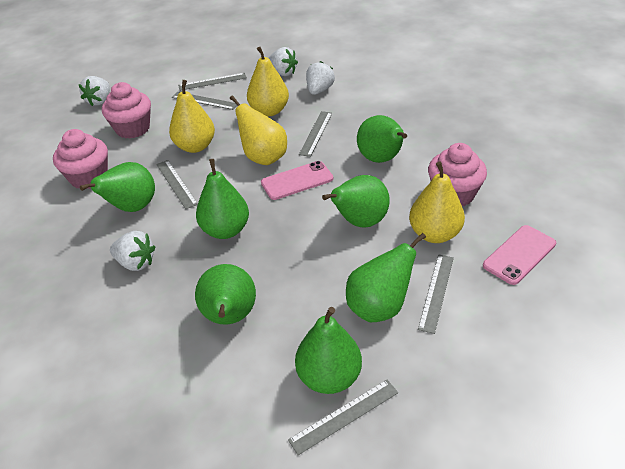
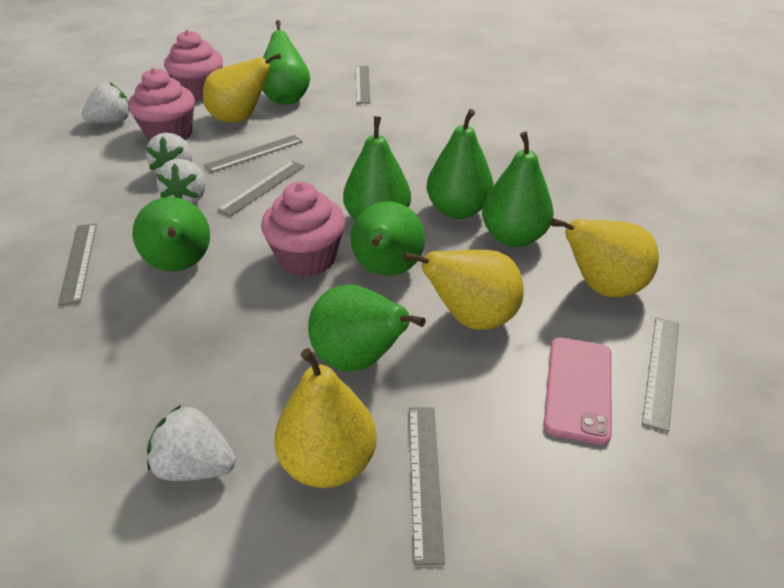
pink phone: 2 -> 1

